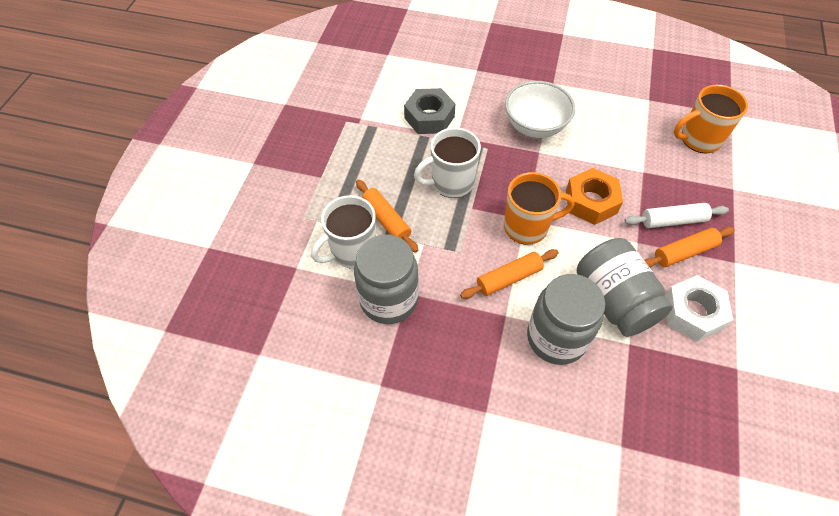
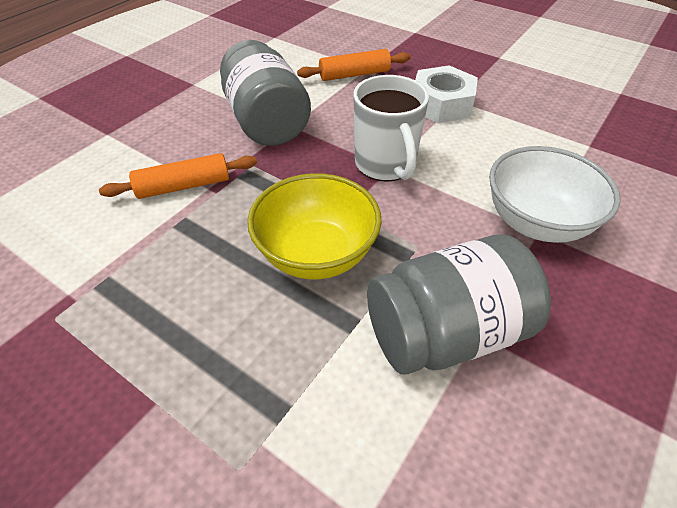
grey jar: 3 -> 2
grey nut: 1 -> 0
orange mug: 2 -> 0
orange nut: 1 -> 0
orange rolling pin: 3 -> 2
white mug: 2 -> 1
white rolling pin: 1 -> 0
yellow bowl: 0 -> 1

